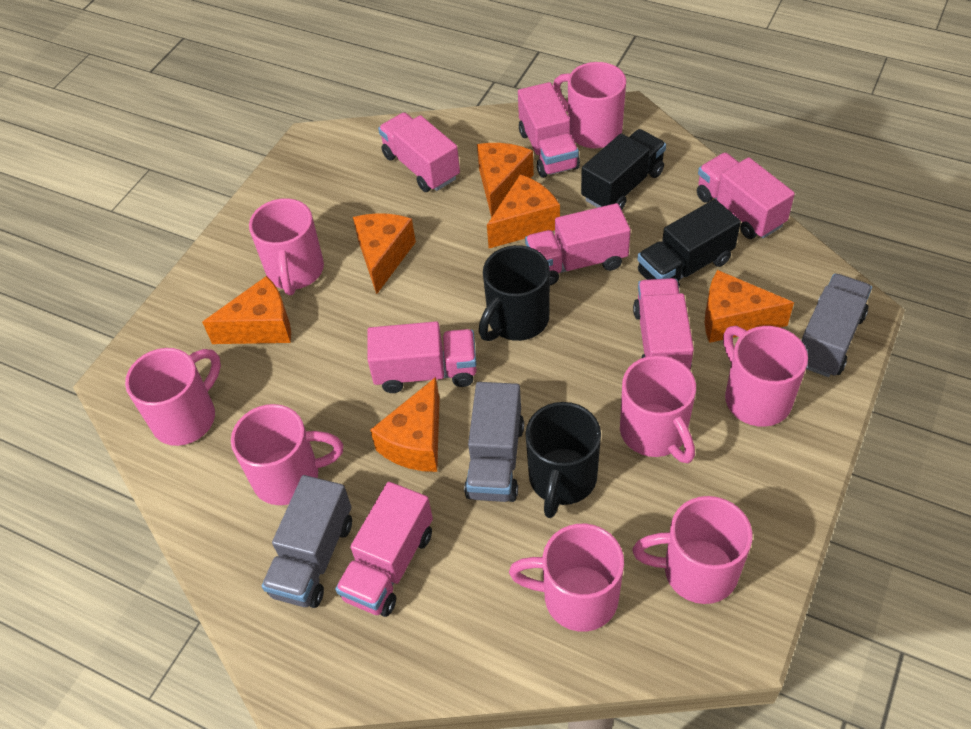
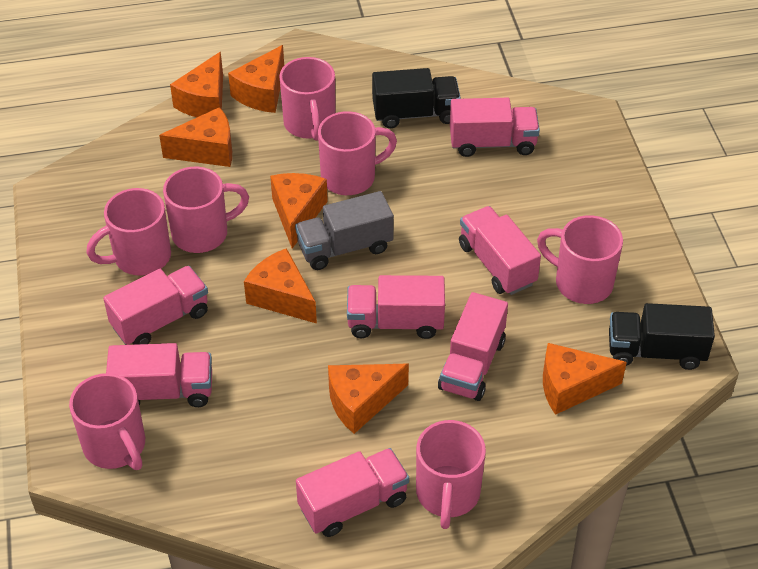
black mug: 2 -> 0
grey truck: 3 -> 1
orange cheese: 6 -> 7
pink mug: 8 -> 7

